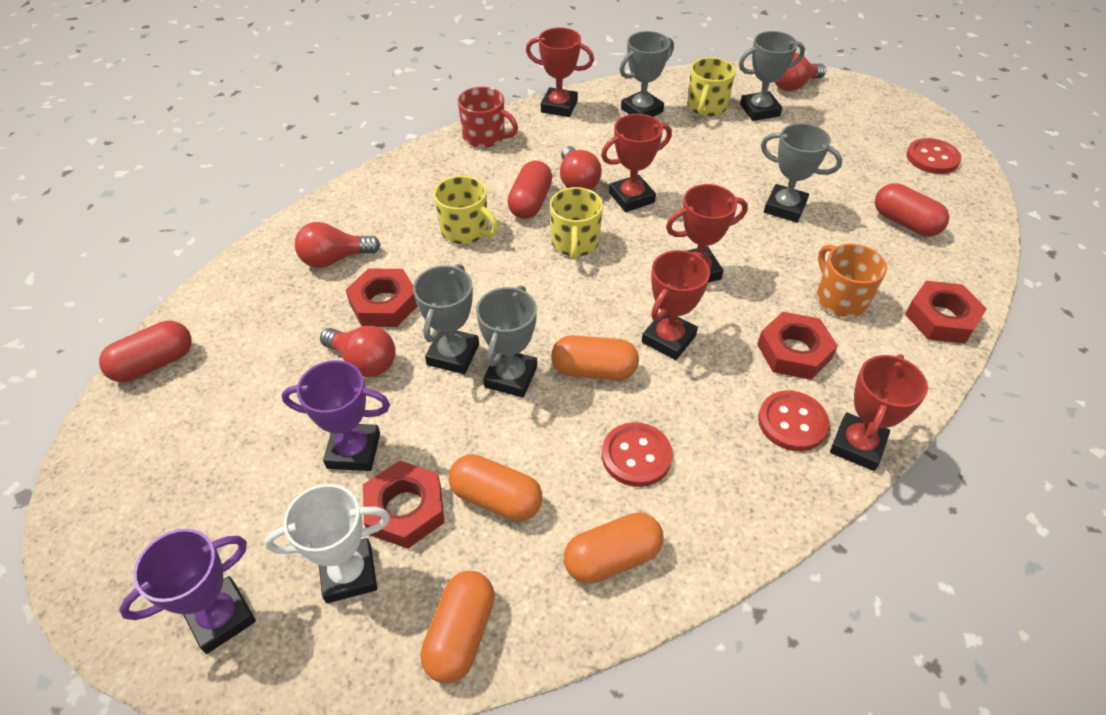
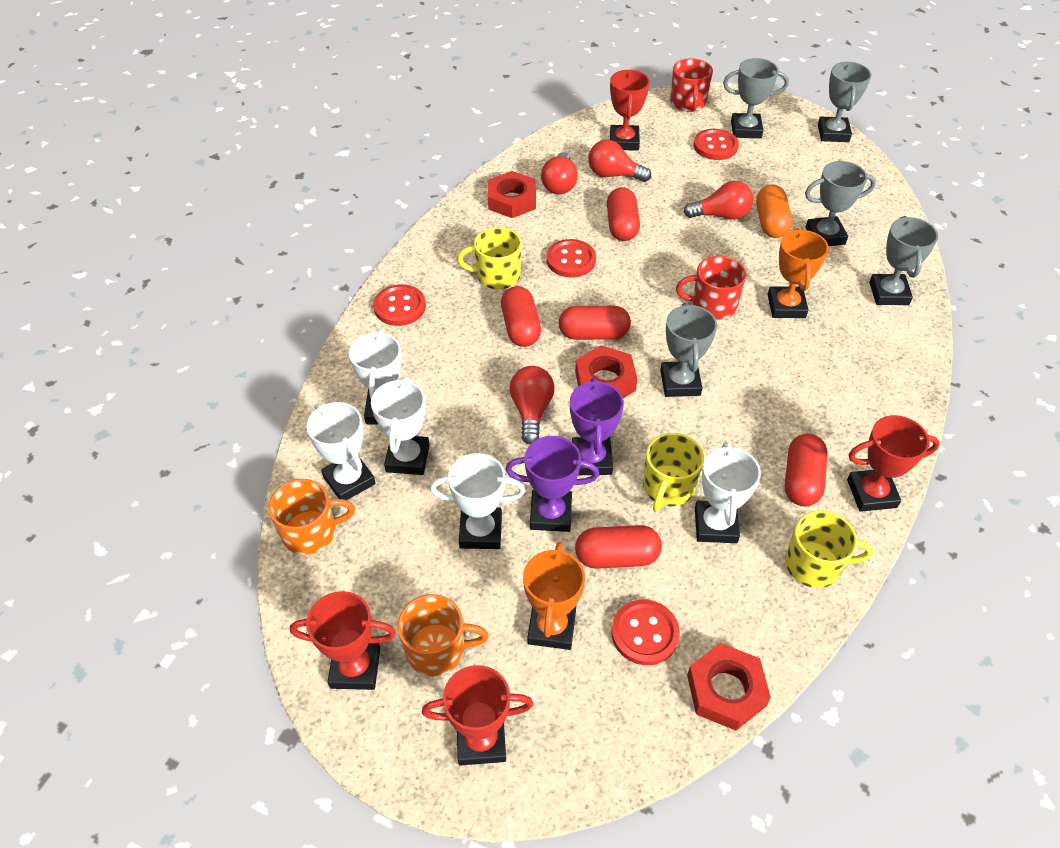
orange capsule: 4 -> 1
orange mug: 1 -> 2
orange trophy: 0 -> 2
red button: 3 -> 4
red capsule: 3 -> 5
red mug: 1 -> 2
red nut: 4 -> 3
red trophy: 5 -> 4
white trophy: 1 -> 5

